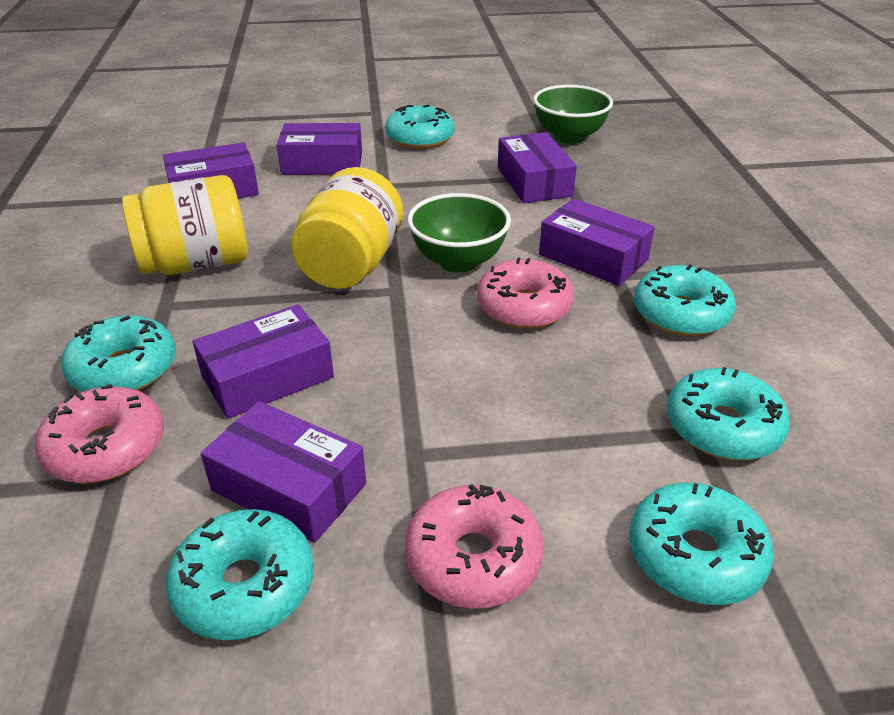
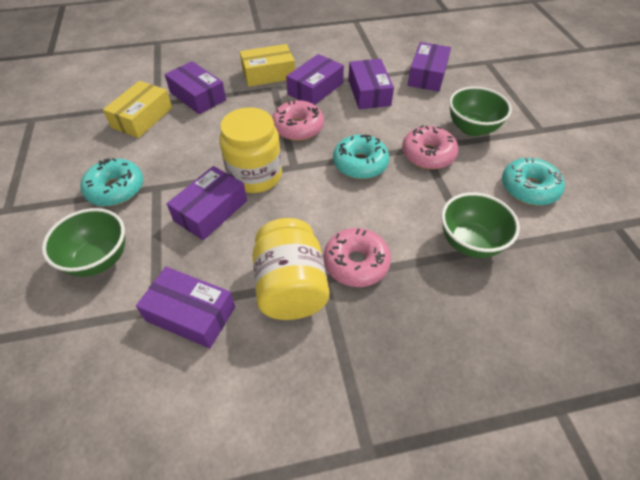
green bowl: 2 -> 3
turquoise donut: 6 -> 3
yellow box: 0 -> 2

